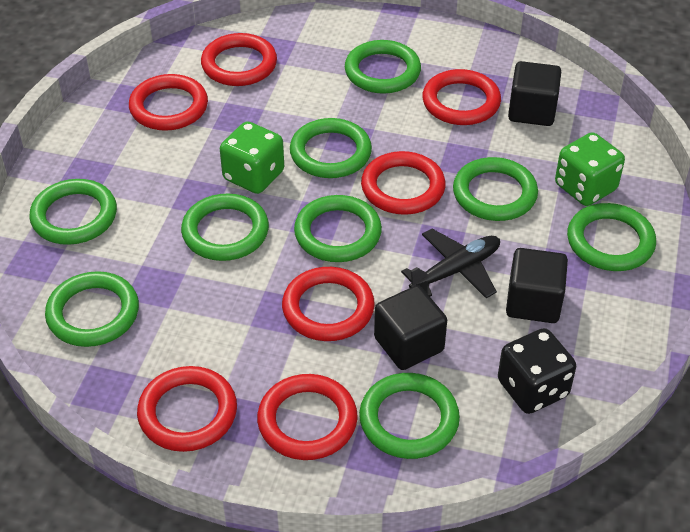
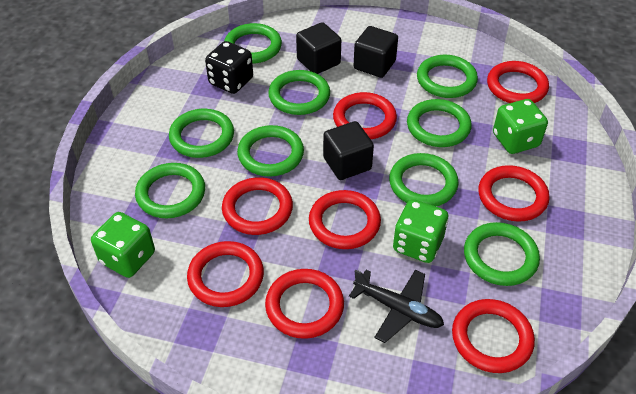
green dice: 2 -> 3
red ring: 7 -> 8

